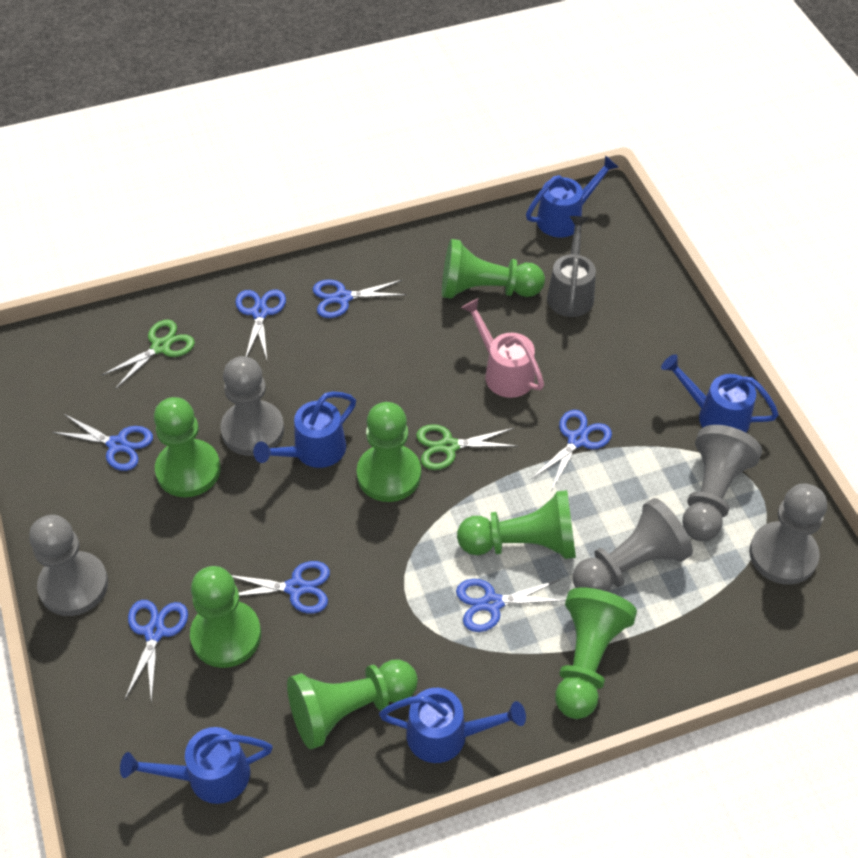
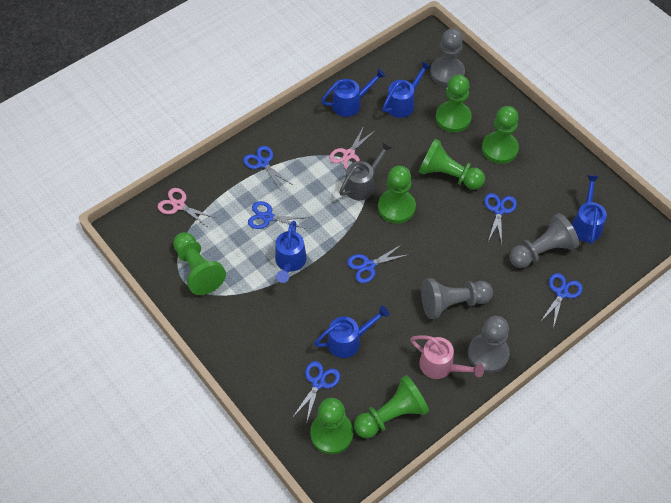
blue scissors: 7 -> 6
green scissors: 2 -> 0
grey pawn: 5 -> 4
pink scissors: 0 -> 2

